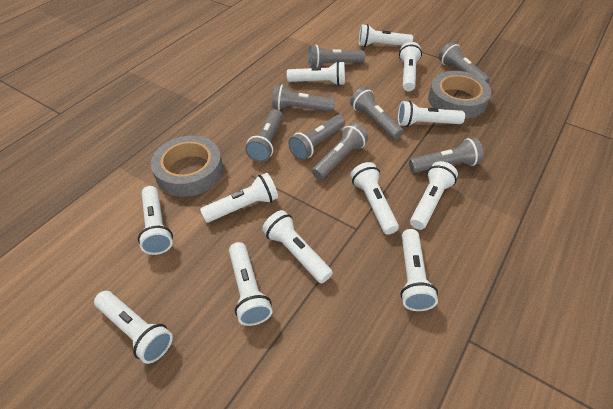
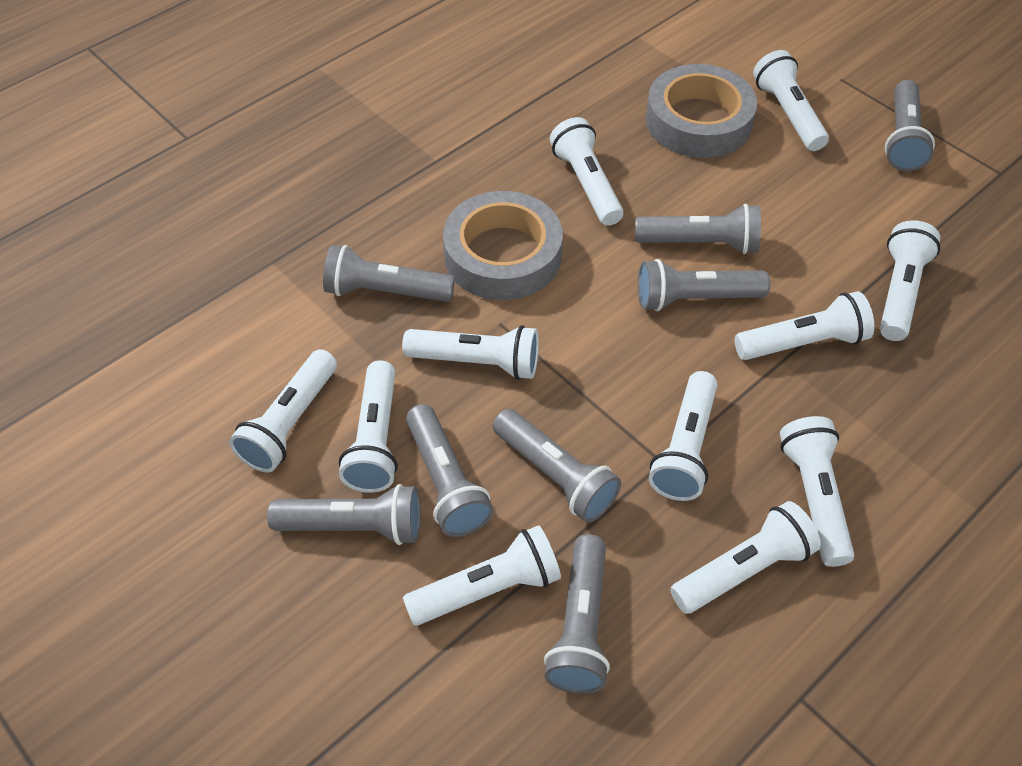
white flashlight: 12 -> 11

